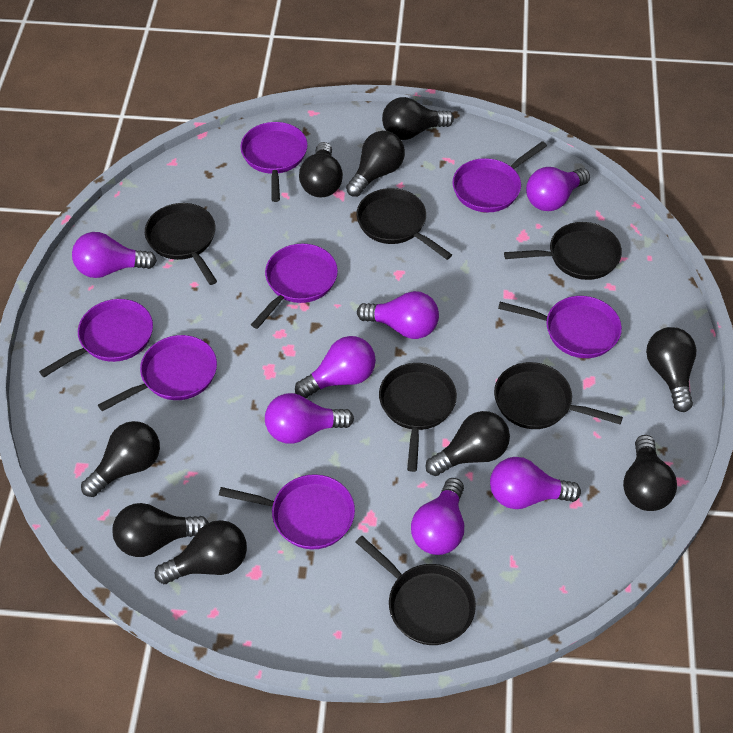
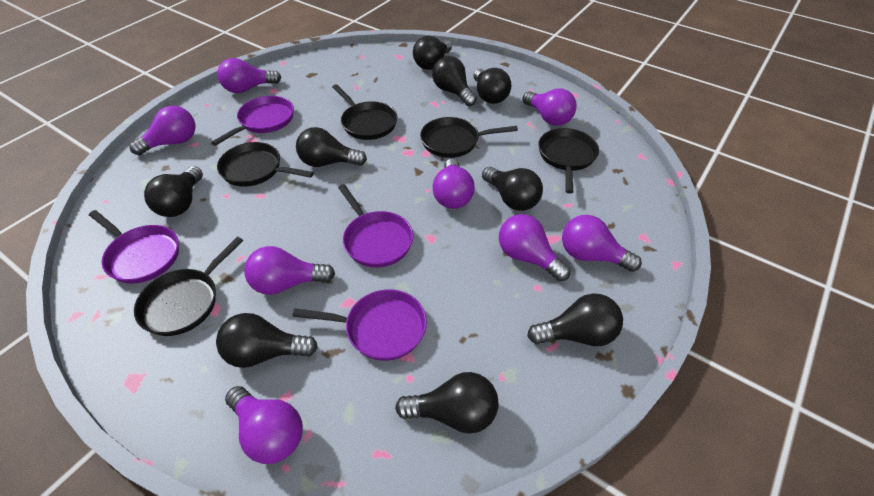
black pan: 6 -> 5
purple light bulb: 7 -> 8
purple pan: 7 -> 4

